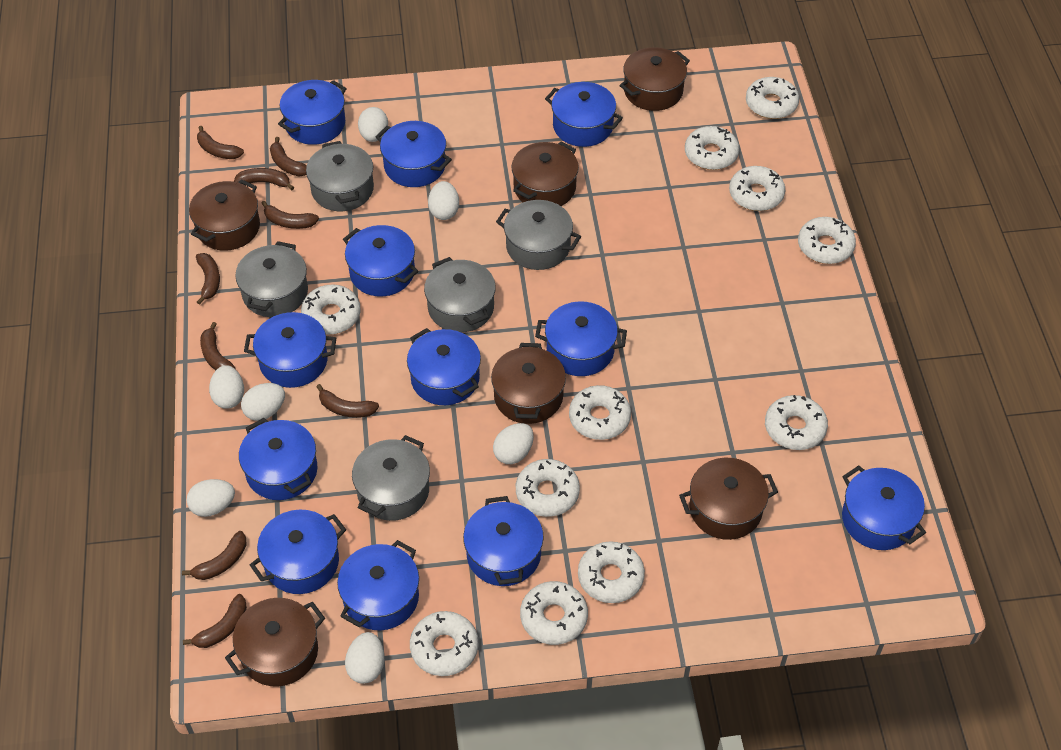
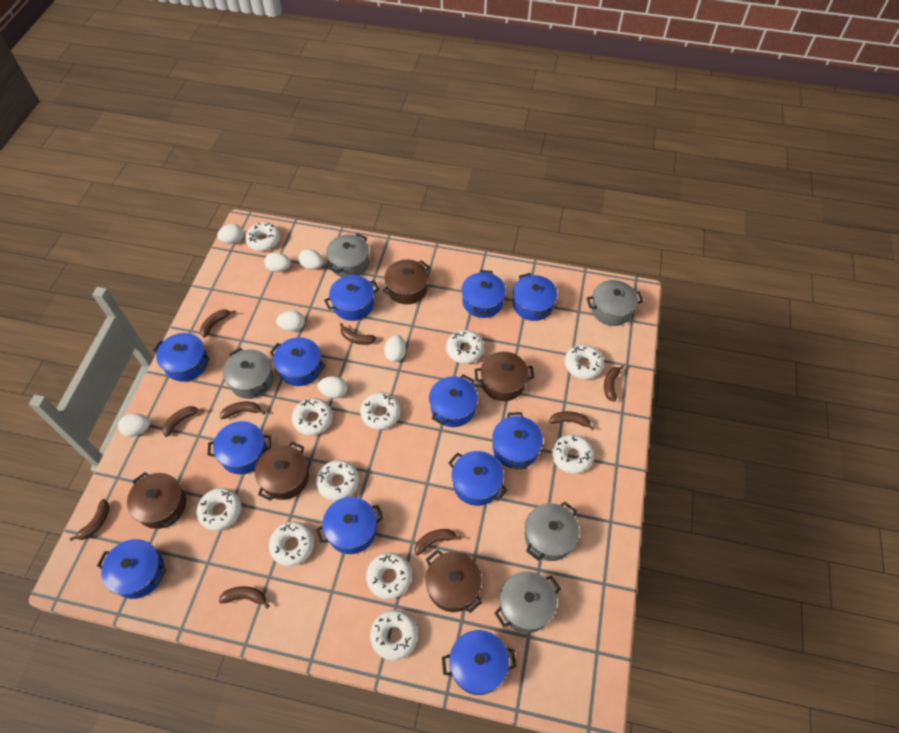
brown pot: 6 -> 5

